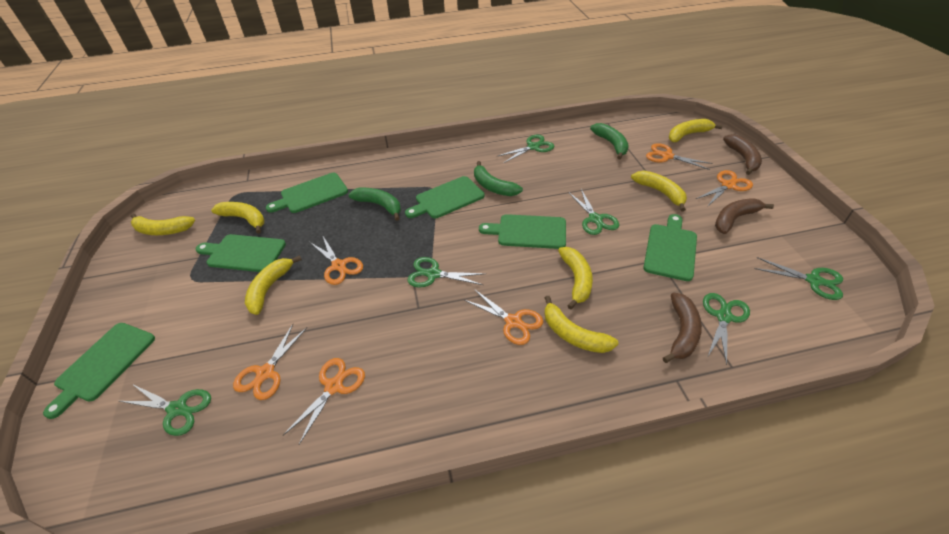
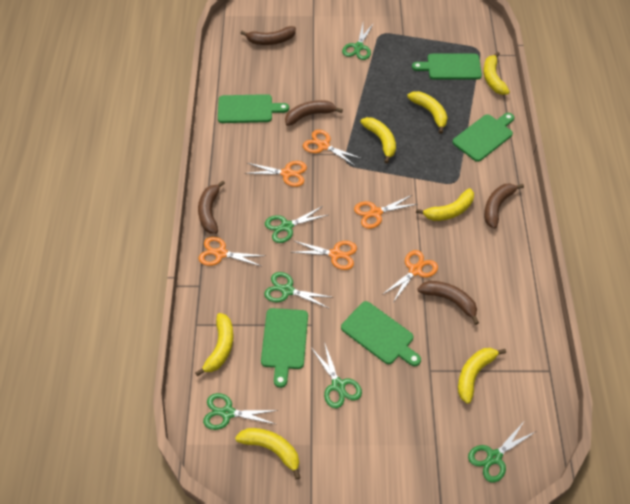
brown banana: 3 -> 5
green banana: 3 -> 0
green cutting board: 6 -> 5

